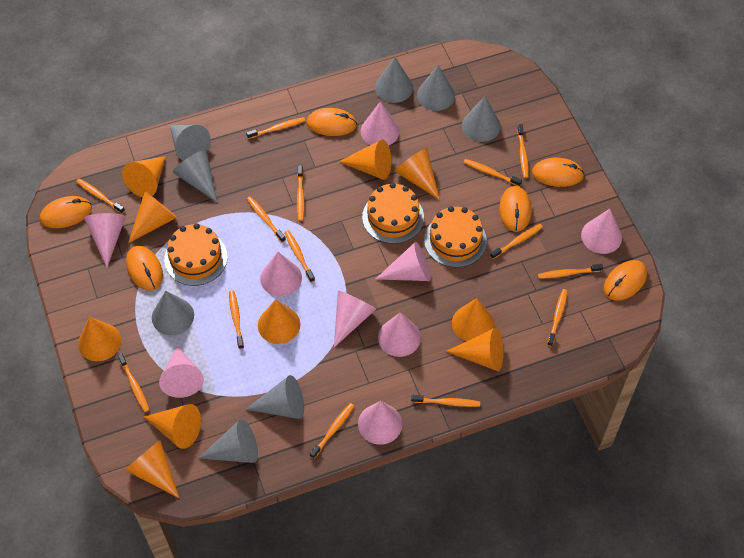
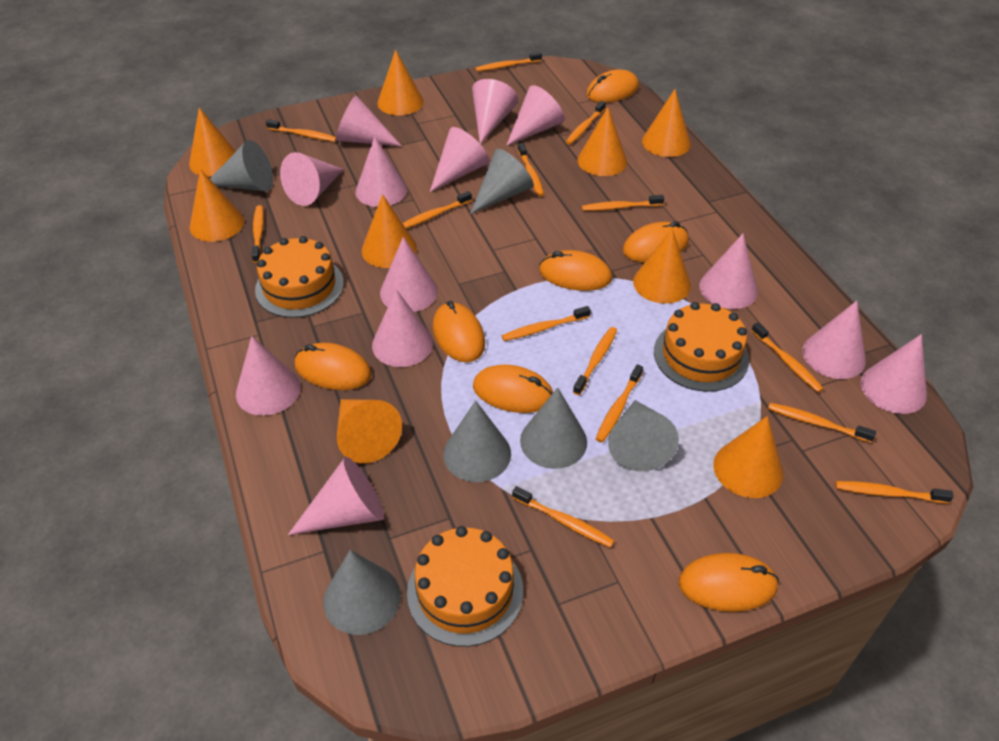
grey cone: 8 -> 6
orange cone: 10 -> 9
orange mouse: 6 -> 7
pink cone: 9 -> 13

